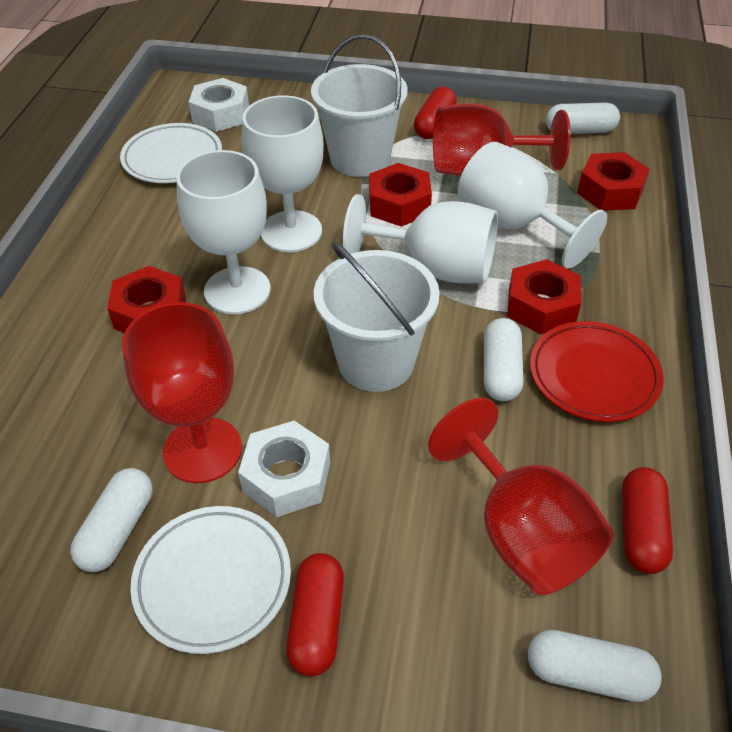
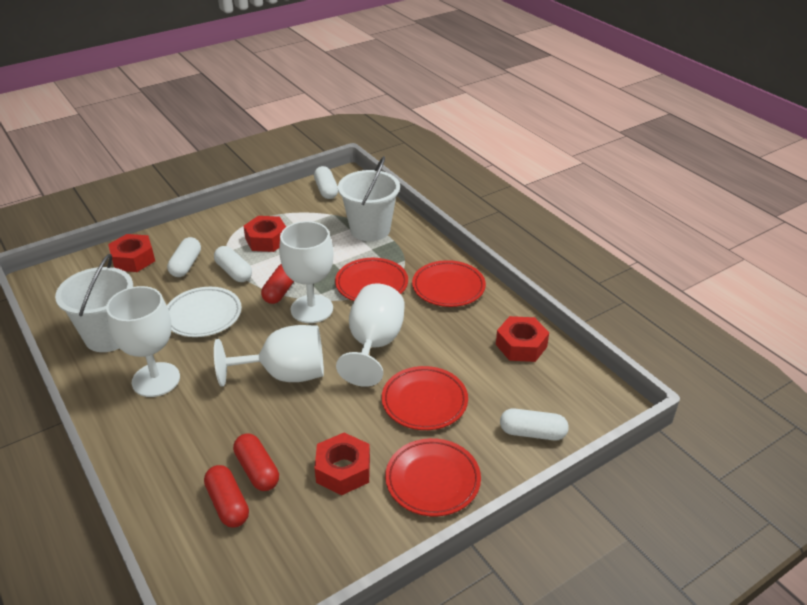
red goblet: 3 -> 0
red plate: 1 -> 4
white nut: 2 -> 0
white plate: 2 -> 1

